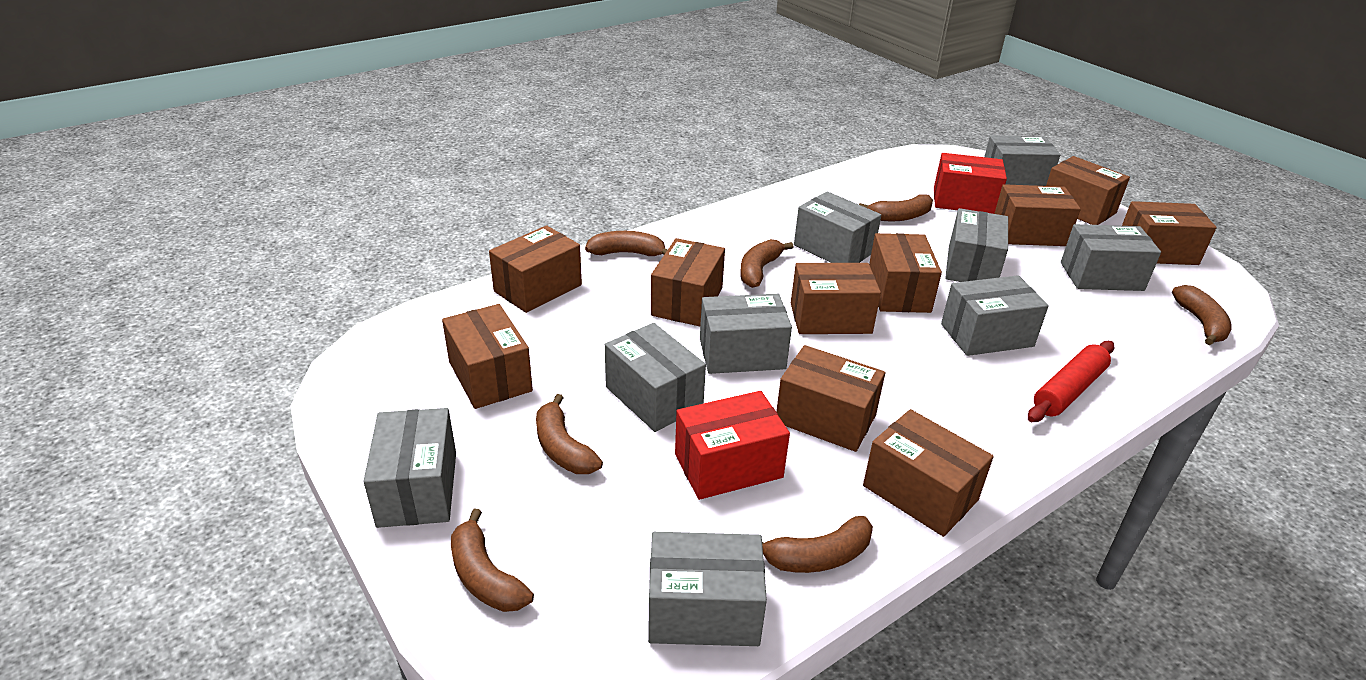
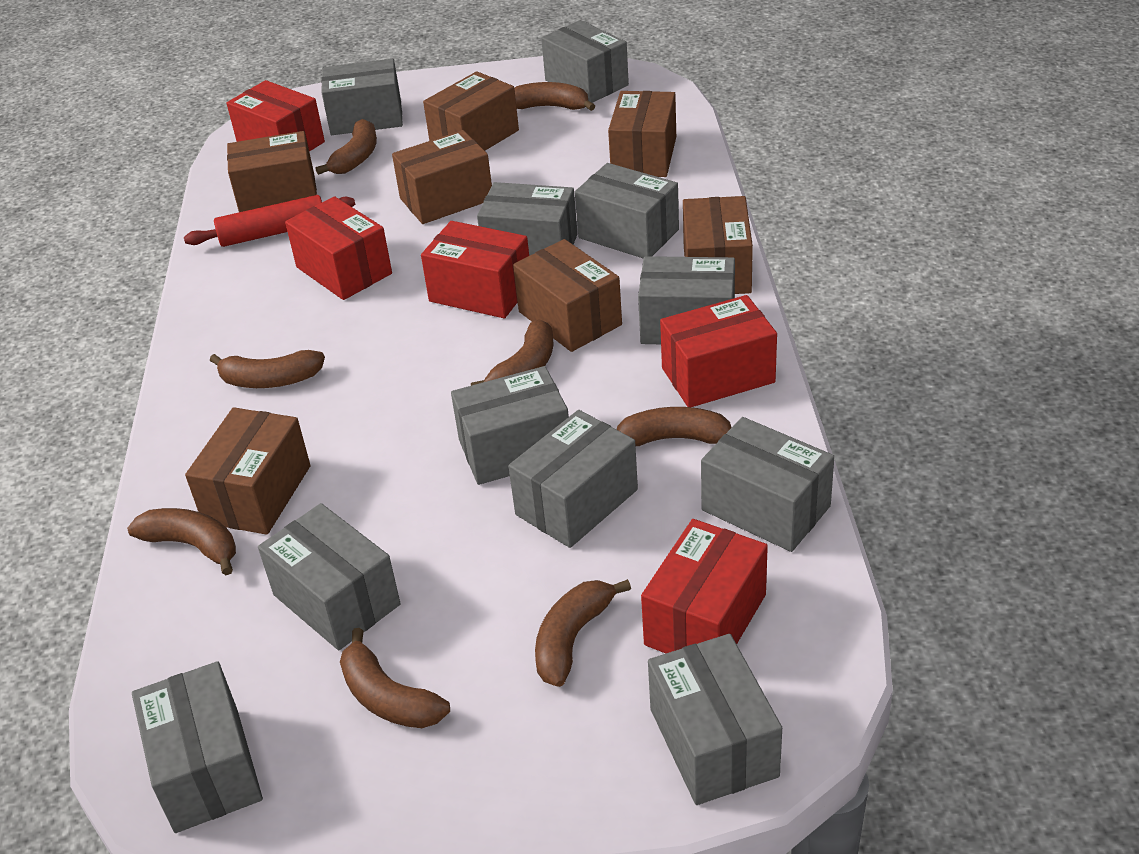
brown banana: 7 -> 8
brown box: 10 -> 7
grey box: 9 -> 11
red box: 2 -> 5

